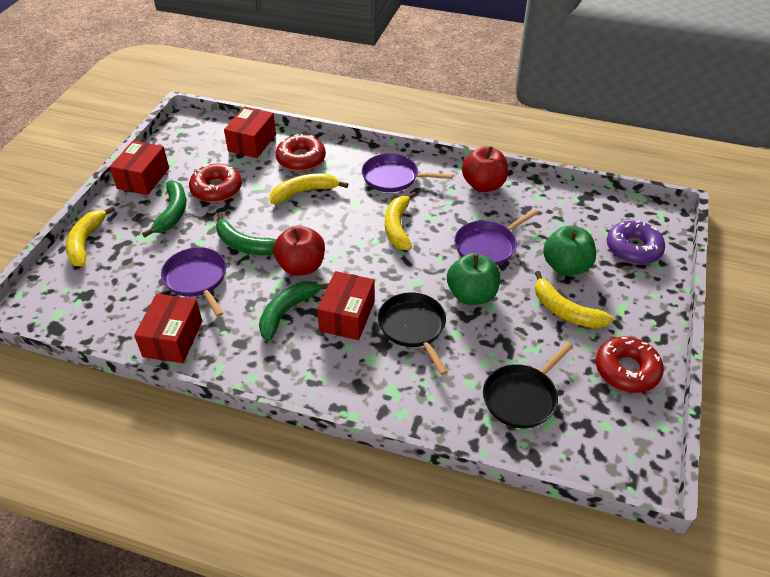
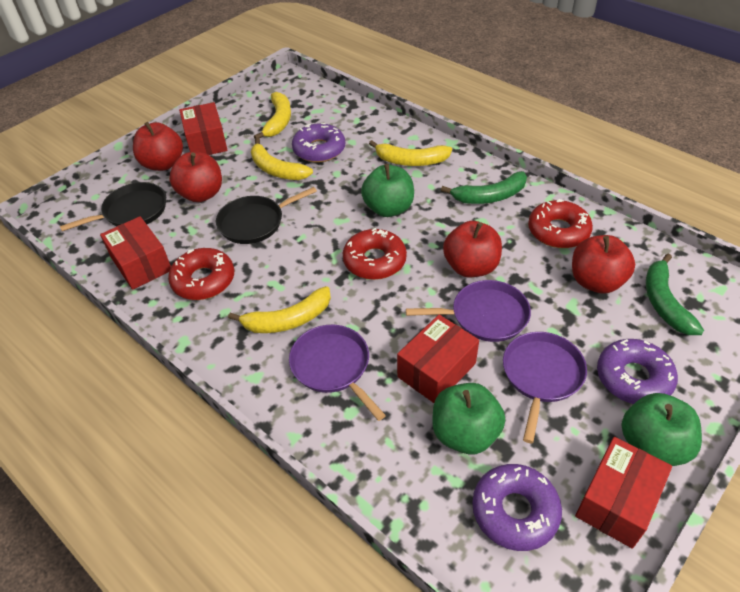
green apple: 2 -> 3
green banana: 3 -> 2
purple donut: 1 -> 3
red apple: 2 -> 4

